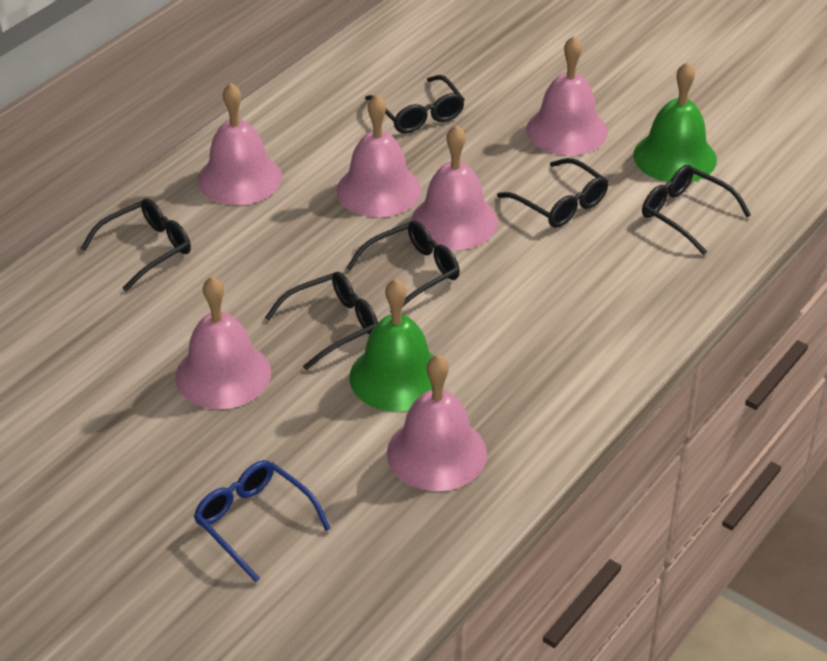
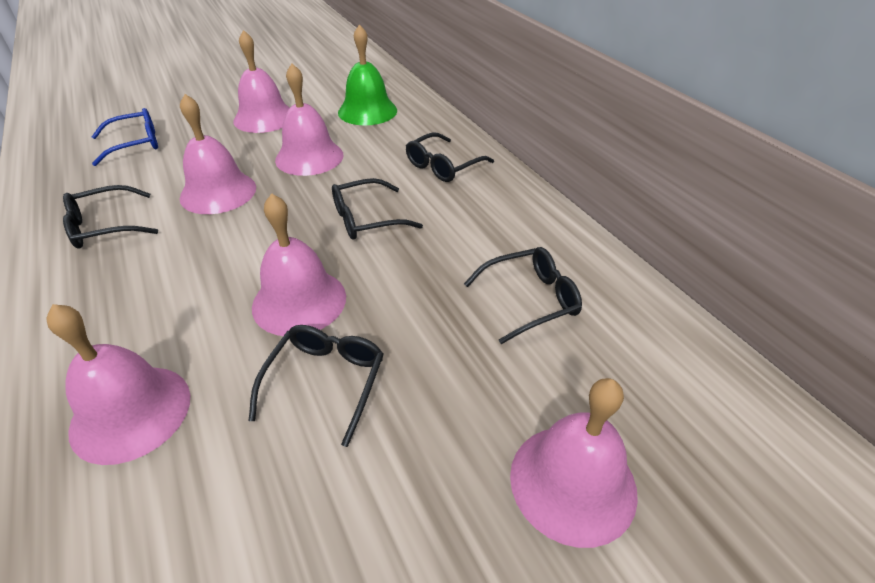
black glasses: 6 -> 5
green bell: 2 -> 1

